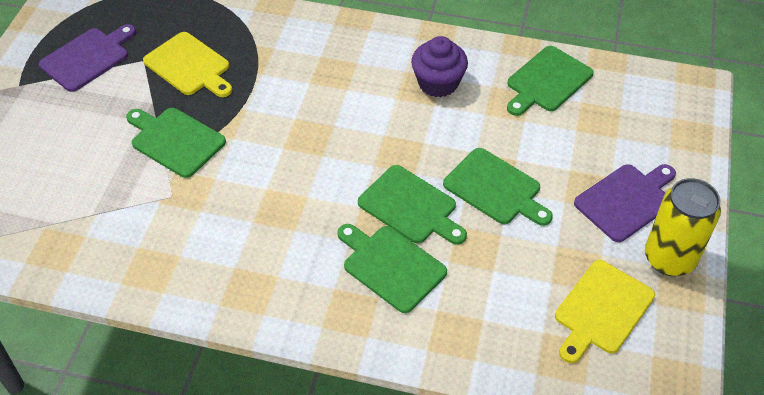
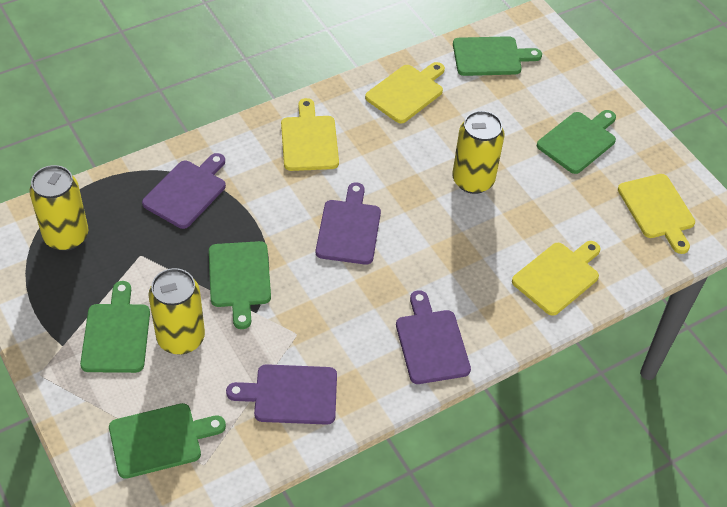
purple cupcake: 1 -> 0
purple cutting board: 2 -> 4
yellow can: 1 -> 3
yellow cutting board: 2 -> 4

